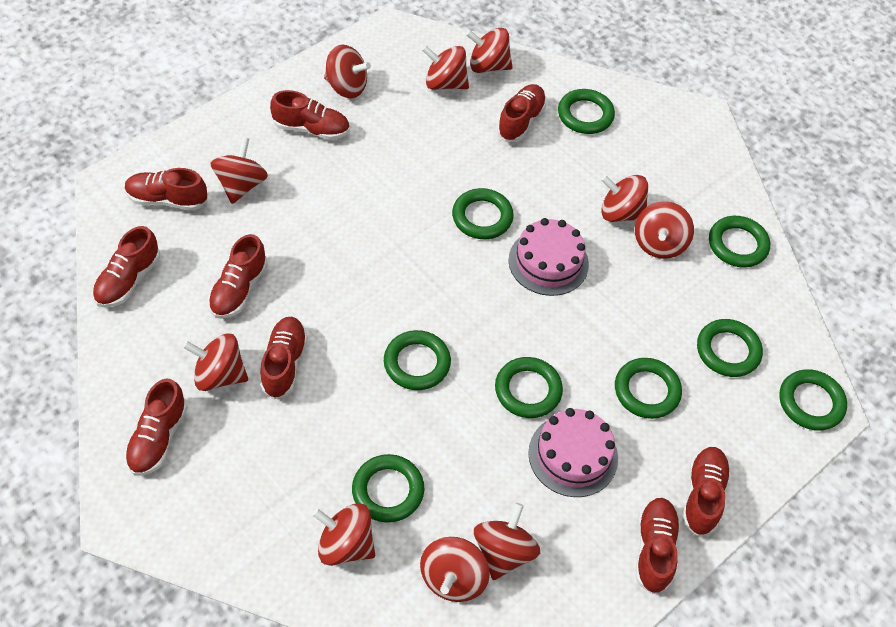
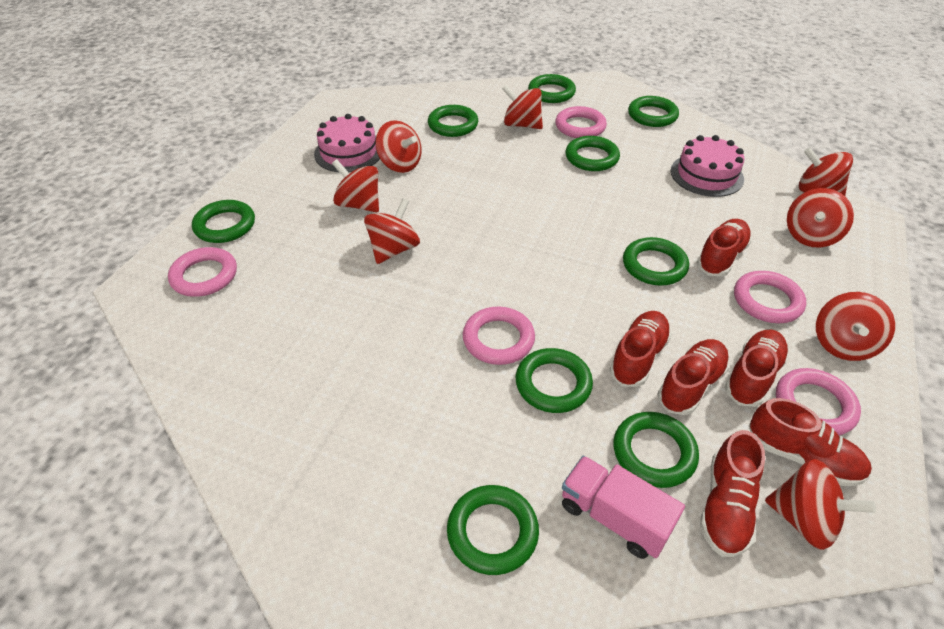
pink ring: 0 -> 5
pink truck: 0 -> 1
red shoe: 9 -> 6
red spinning top: 10 -> 8

